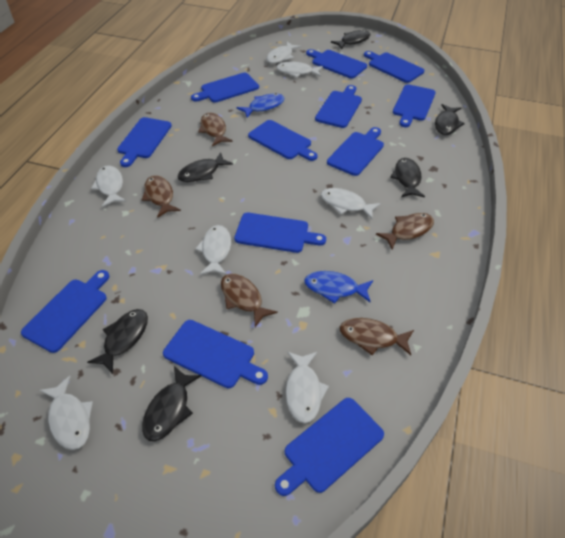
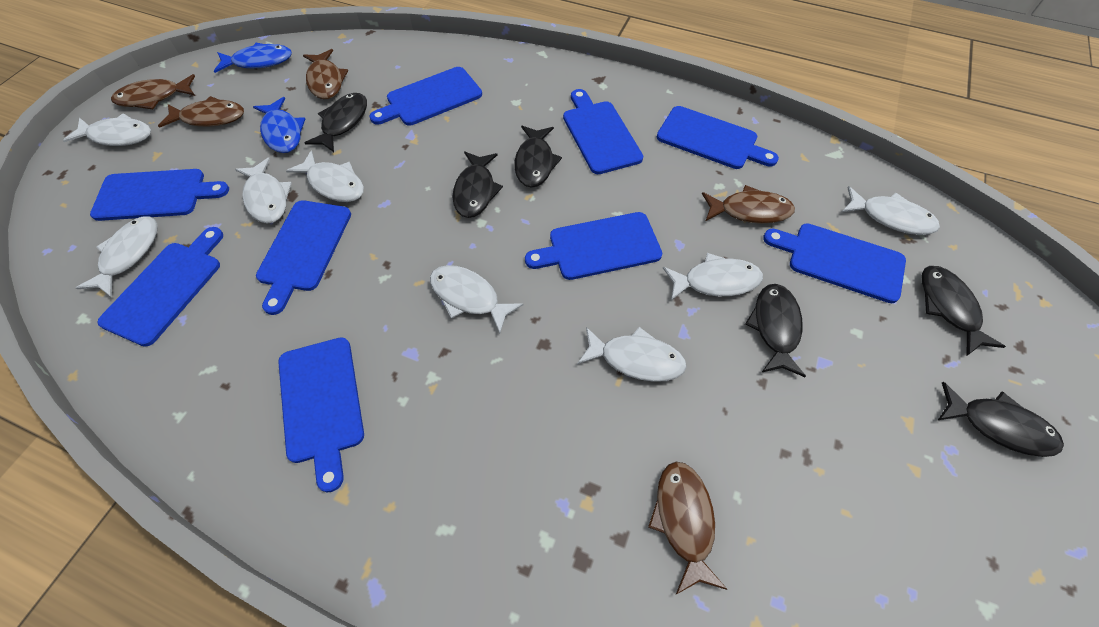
blue cutting board: 12 -> 9
white fish: 7 -> 8

